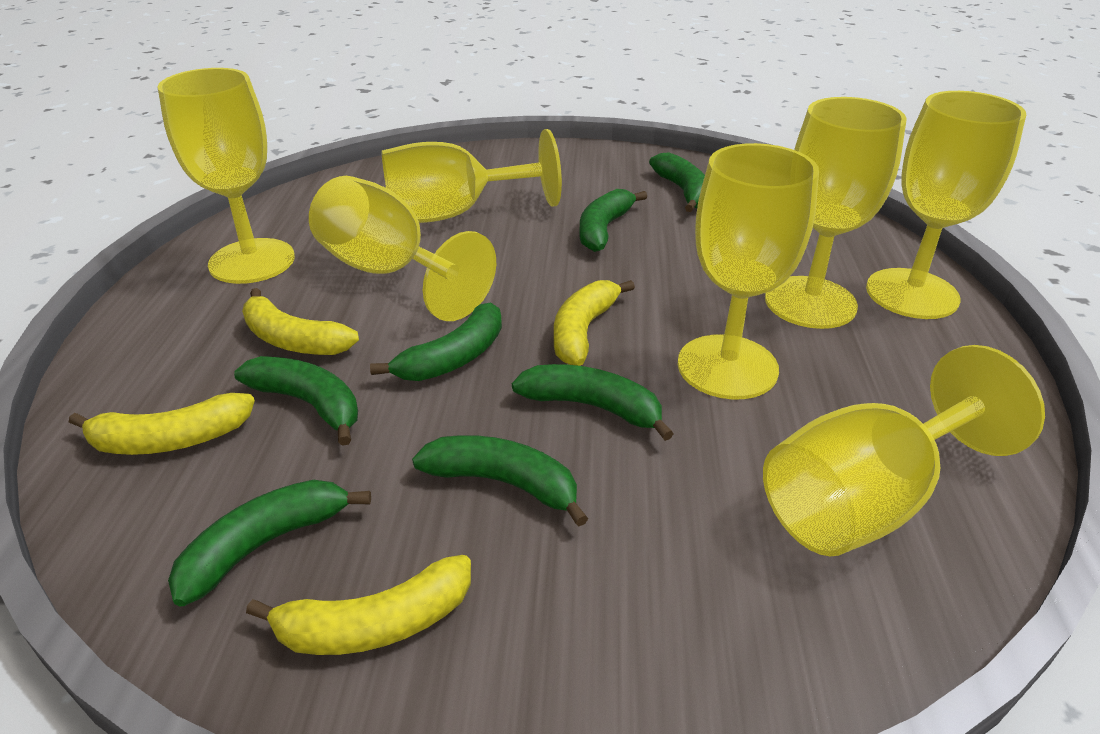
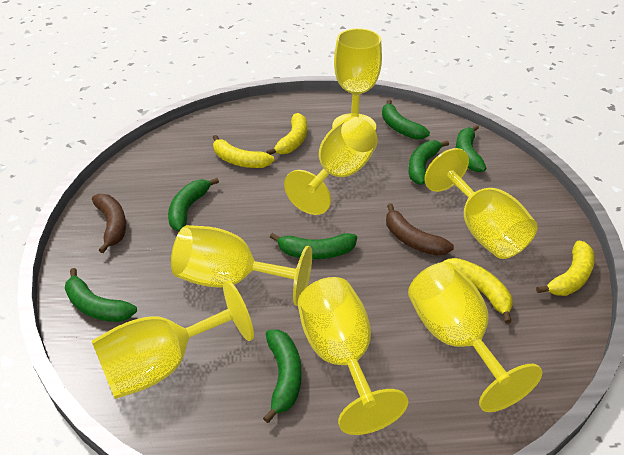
brown banana: 0 -> 2

